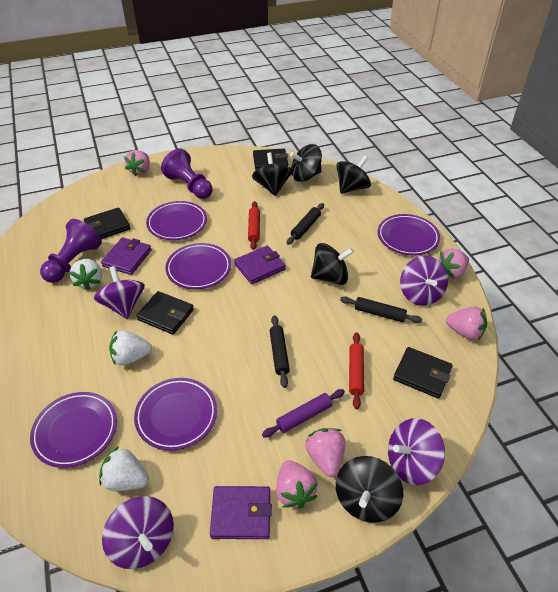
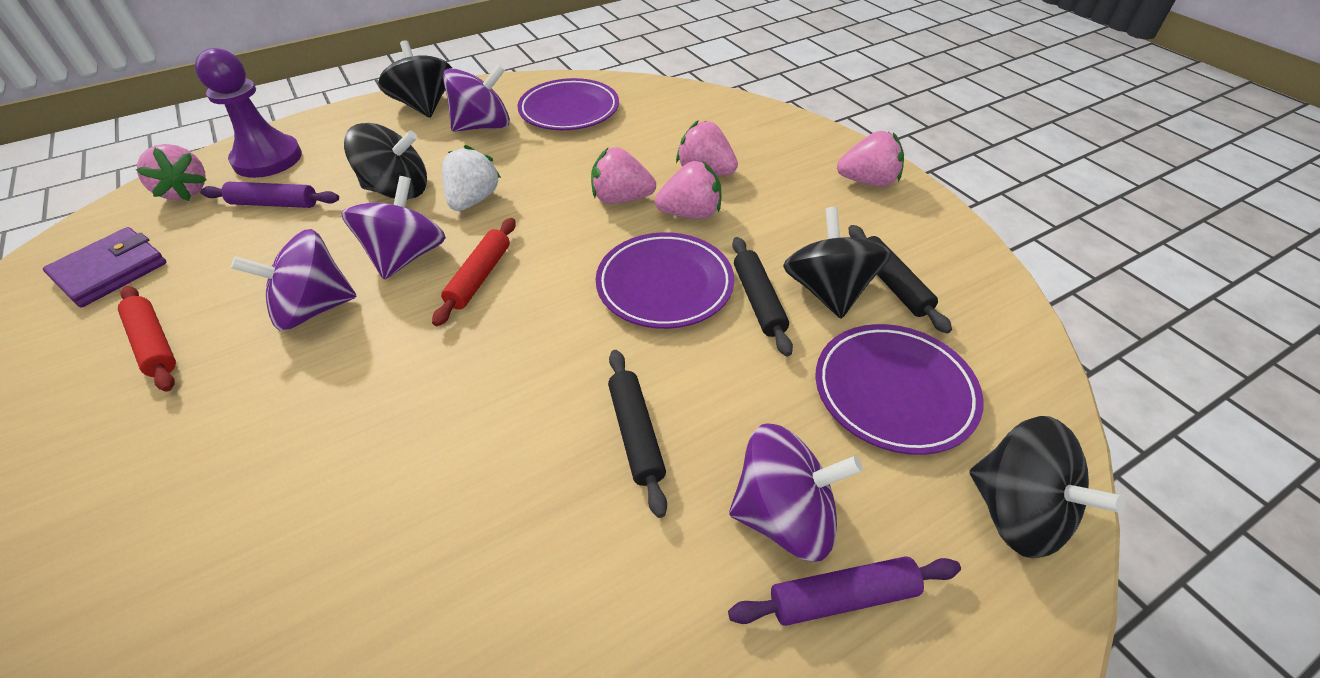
black spinning top: 5 -> 4
black wallet: 4 -> 0
purple pawn: 2 -> 1
purple plate: 5 -> 3
purple rolling pin: 1 -> 2
purple wallet: 3 -> 1
white strawberry: 3 -> 1

